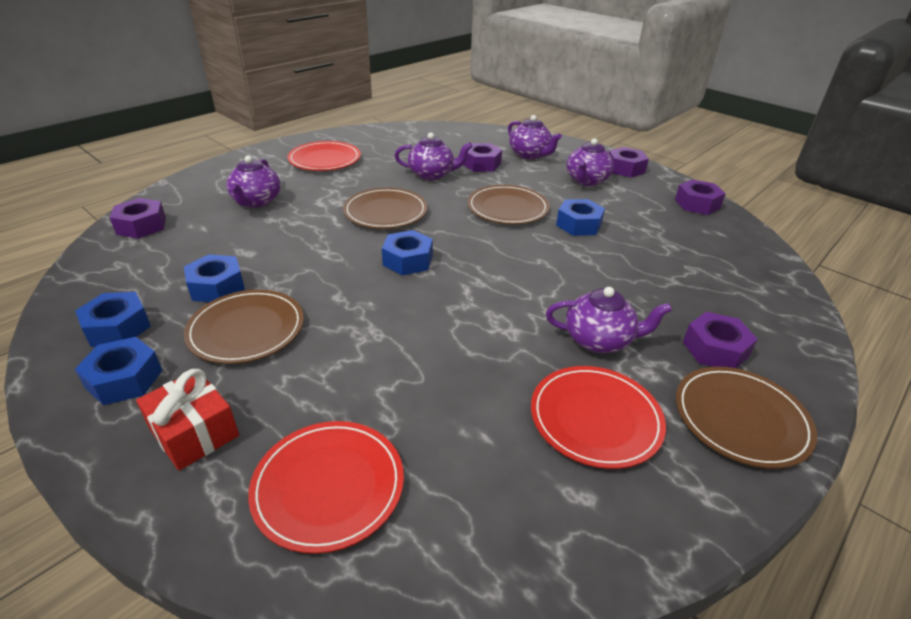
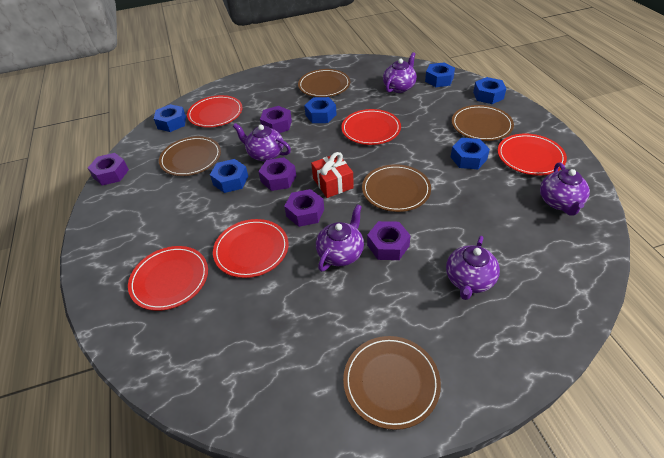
blue nut: 5 -> 6
brown plate: 4 -> 5
red plate: 3 -> 5

